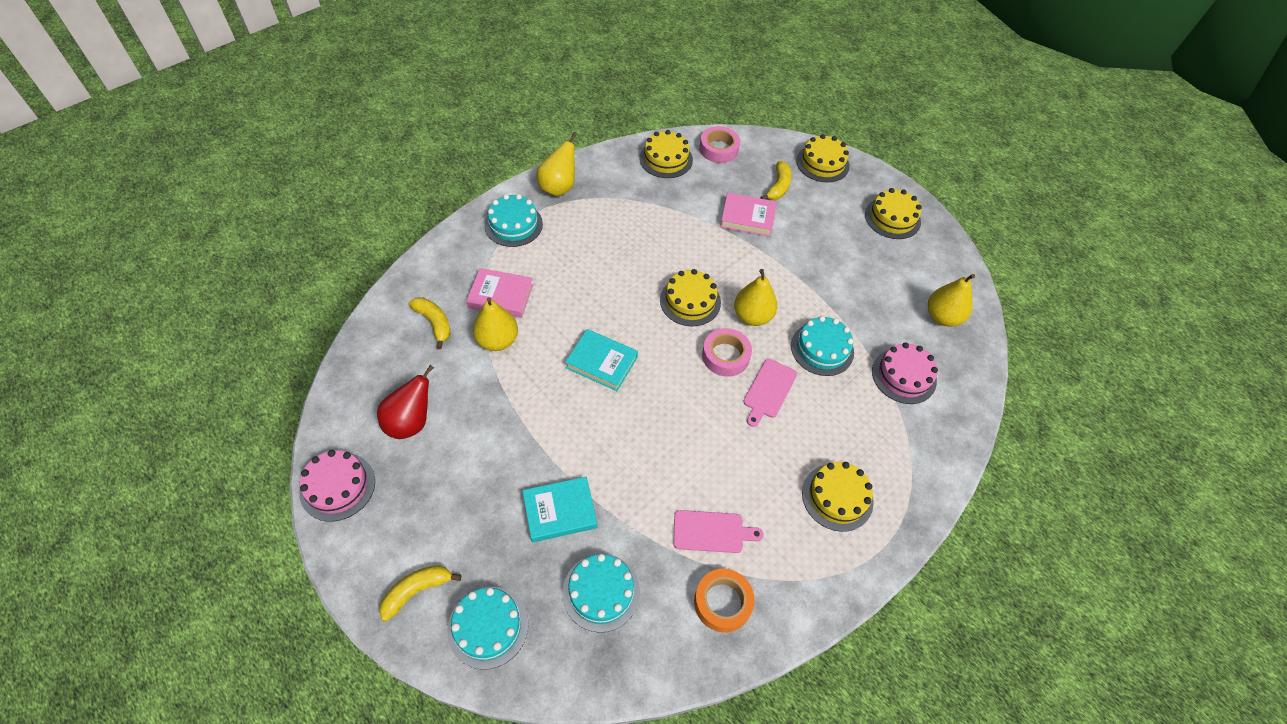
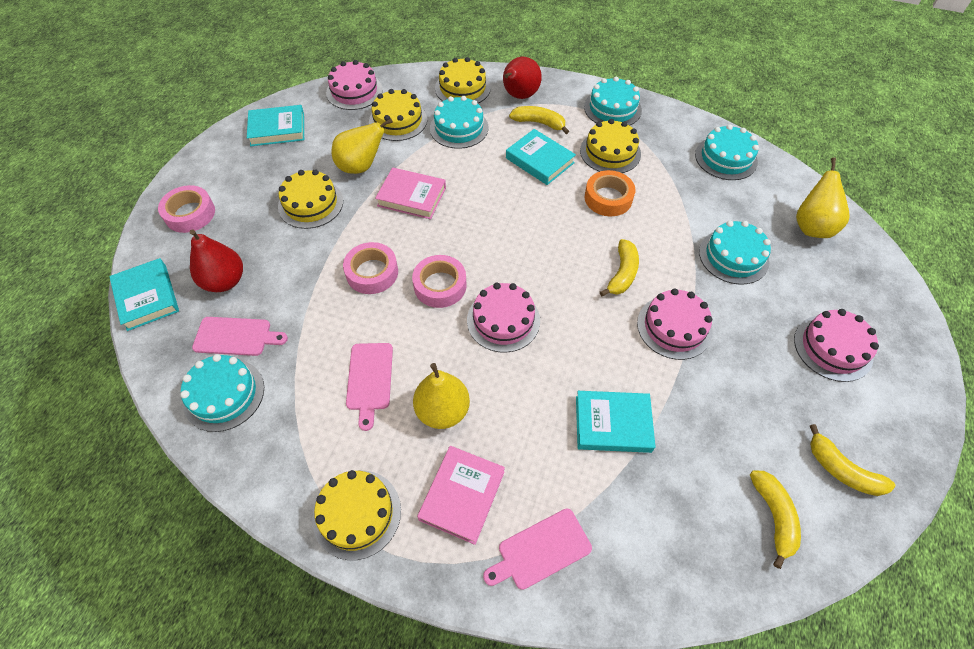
pink cake: 2 -> 4
pink cutting board: 2 -> 3
pink tape: 2 -> 3
red pear: 1 -> 2
turquoise book: 2 -> 4
turquoise cake: 4 -> 5
yellow banana: 3 -> 4
yellow pear: 4 -> 3

